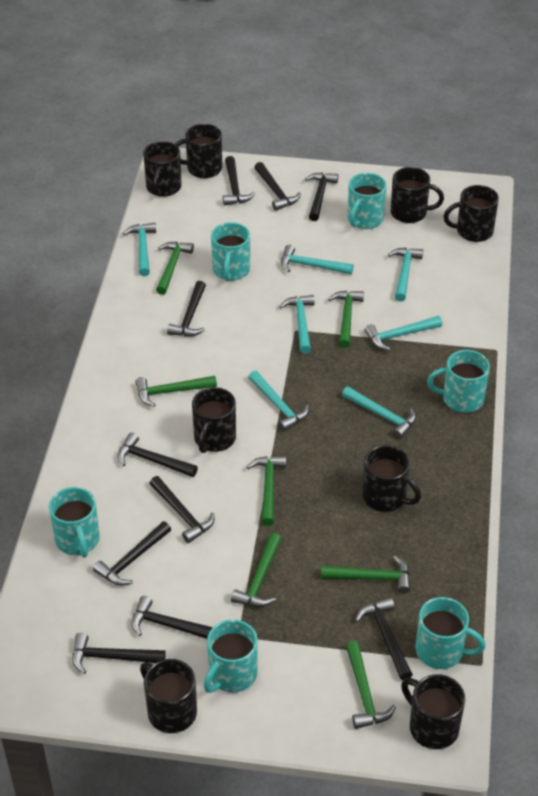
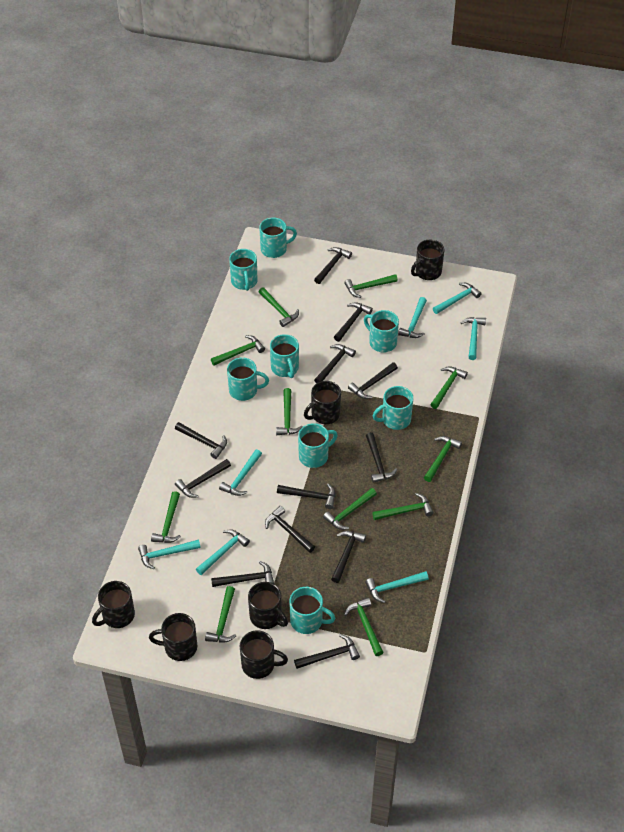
black hammer: 10 -> 12
black mug: 8 -> 6
green hammer: 7 -> 11
turquoise mug: 6 -> 8

